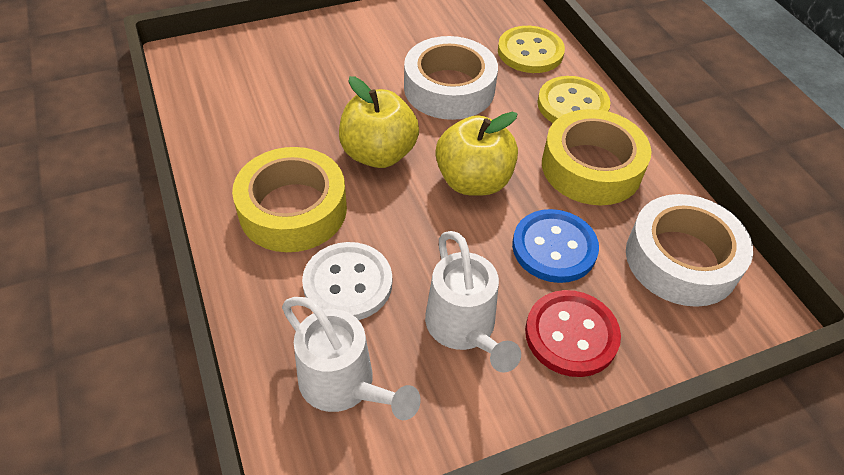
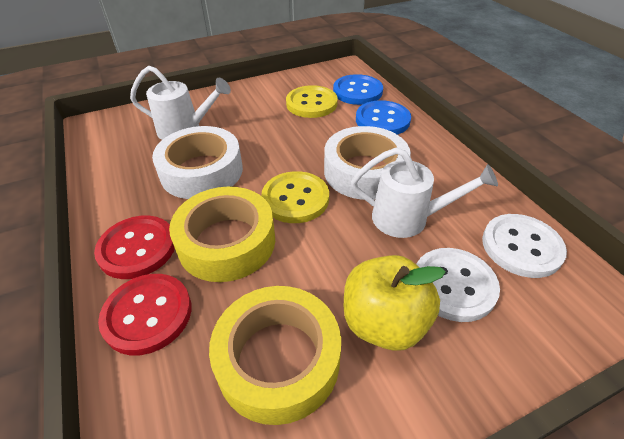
blue button: 1 -> 2
red button: 1 -> 2
white button: 1 -> 2
yellow apple: 2 -> 1

